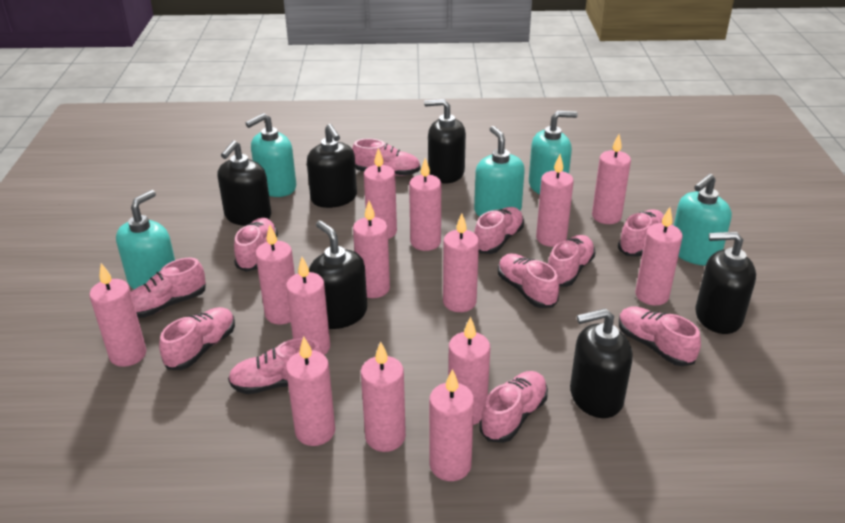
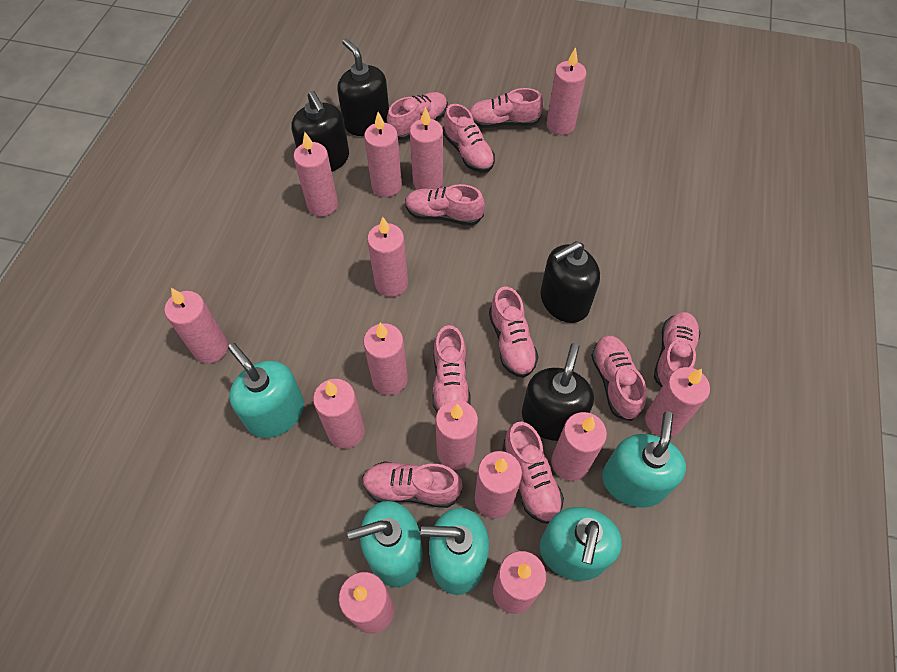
black soap dispenser: 6 -> 4
pink shoe: 11 -> 10

